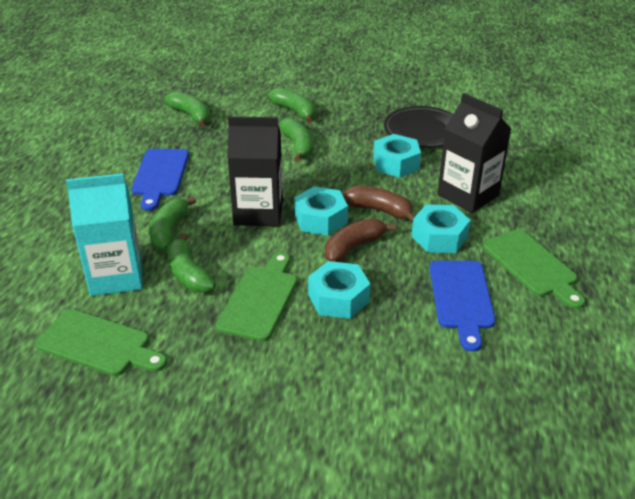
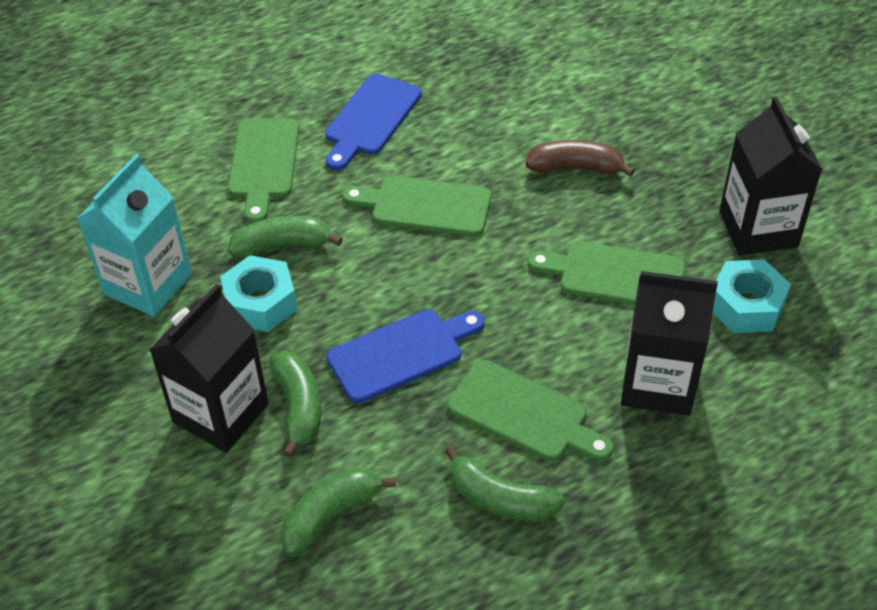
black carton: 2 -> 3
black plate: 1 -> 0
brown banana: 2 -> 1
green banana: 5 -> 4
green cutting board: 3 -> 4
turquoise nut: 4 -> 2

